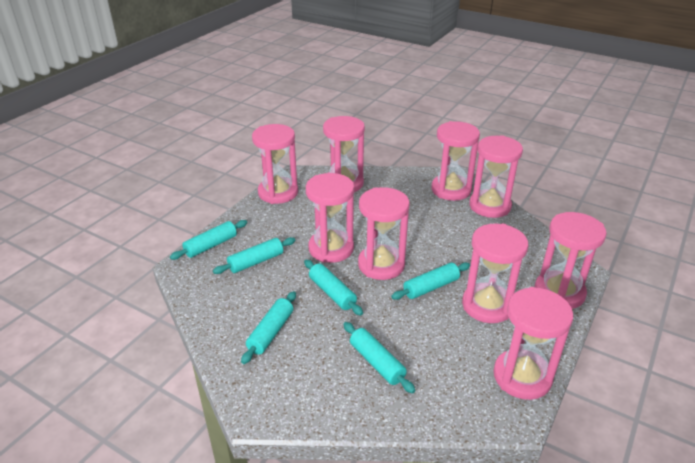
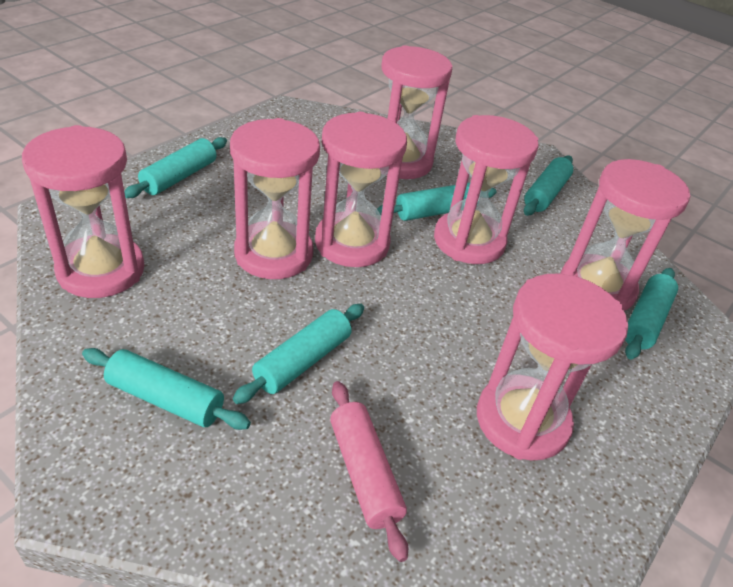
pink hourglass: 9 -> 7
pink rolling pin: 0 -> 1

